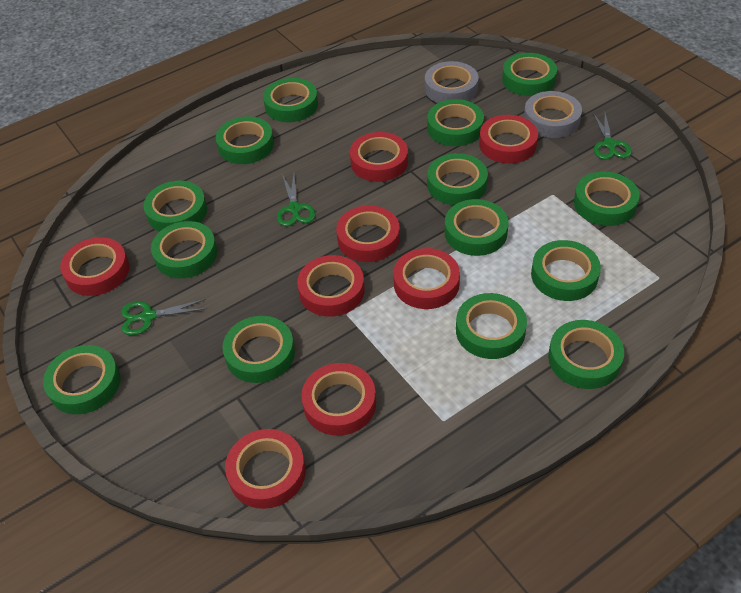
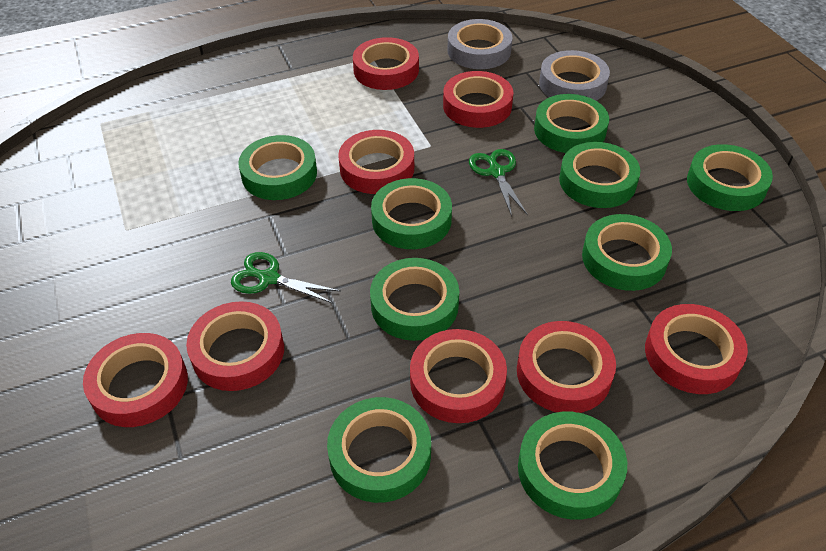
green scissors: 3 -> 2
green tape: 14 -> 9

